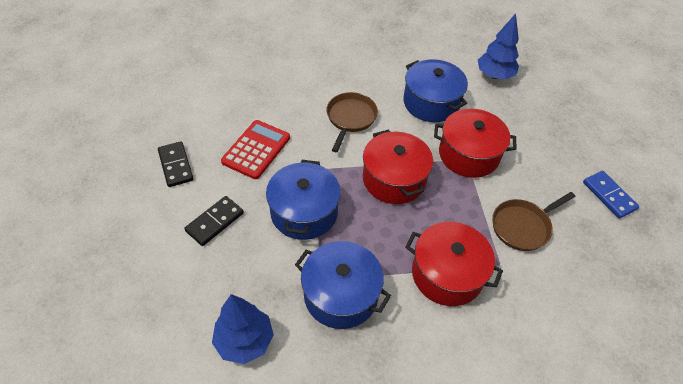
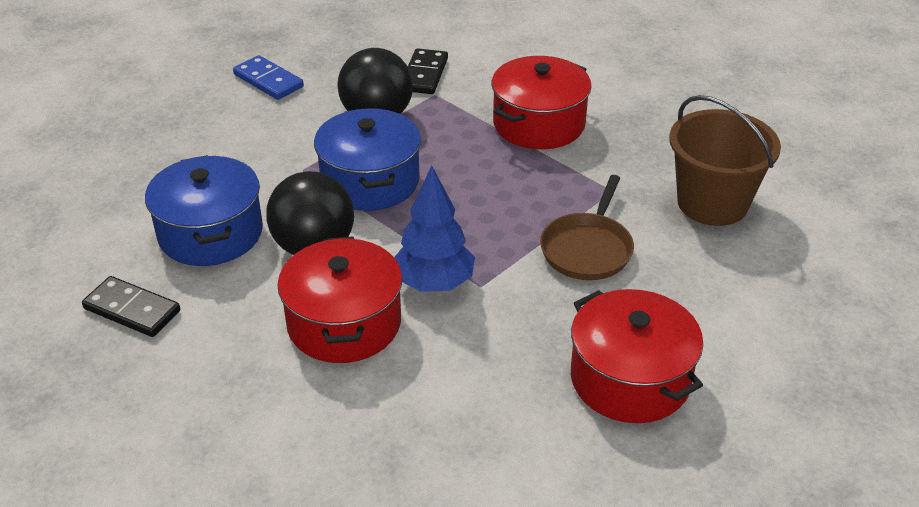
black ball: 0 -> 2
blue pot: 3 -> 2
blue tree: 2 -> 1
brown bucket: 0 -> 1
brown pan: 2 -> 1
red calculator: 1 -> 0

